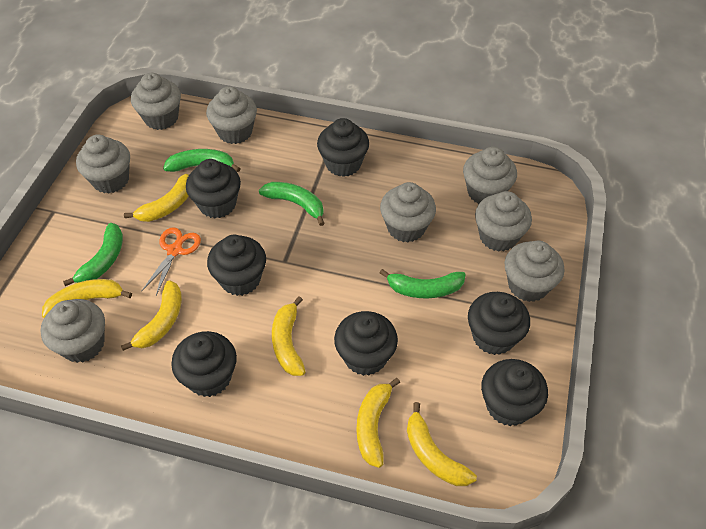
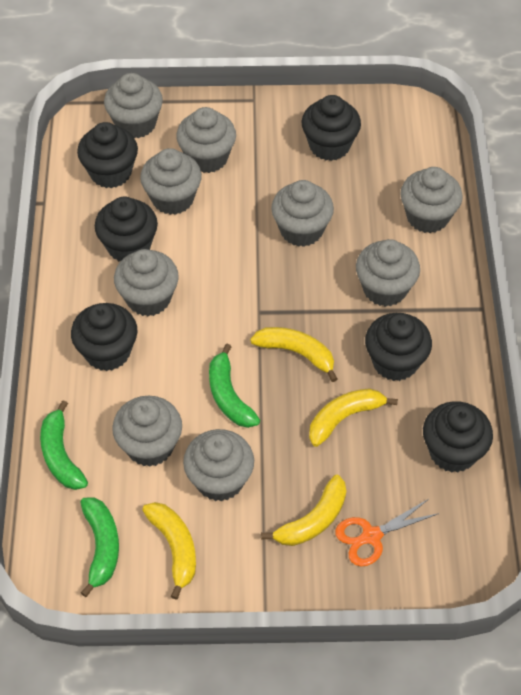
black cupcake: 7 -> 6
green banana: 4 -> 3
grey cupcake: 8 -> 9
yellow banana: 6 -> 4

